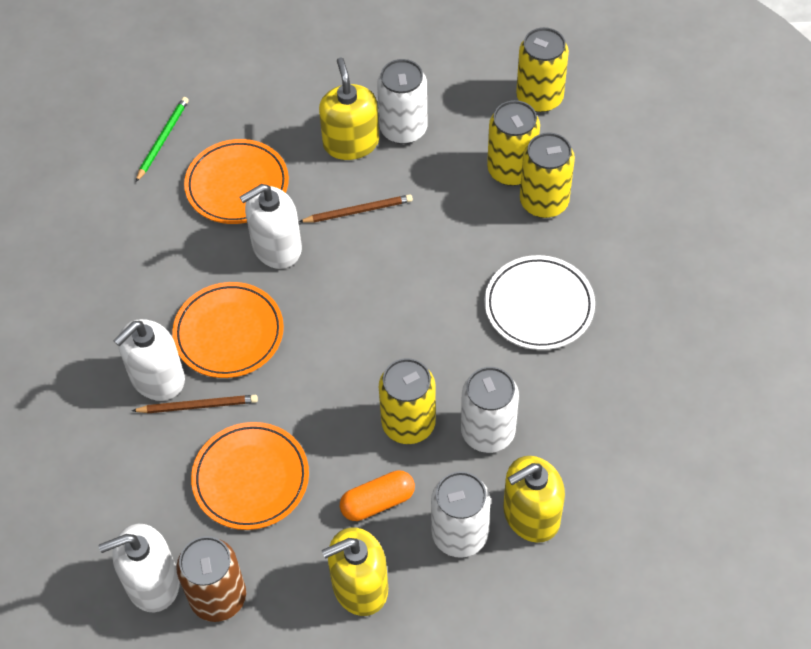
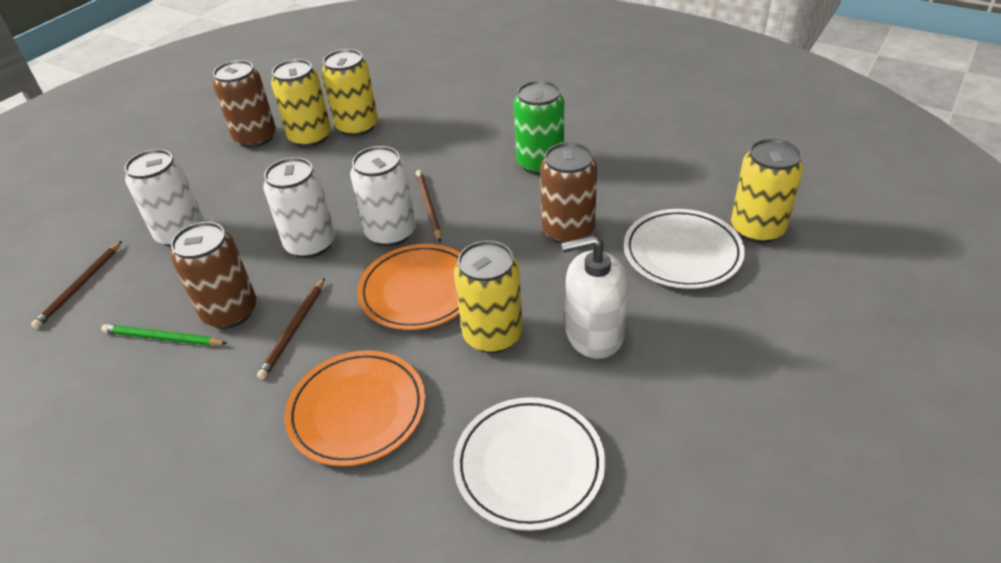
brown can: 1 -> 3
brown pencil: 2 -> 3
green can: 0 -> 1
orange capsule: 1 -> 0
orange plate: 3 -> 2
white plate: 1 -> 2
white soap dispenser: 3 -> 1
yellow soap dispenser: 3 -> 0

